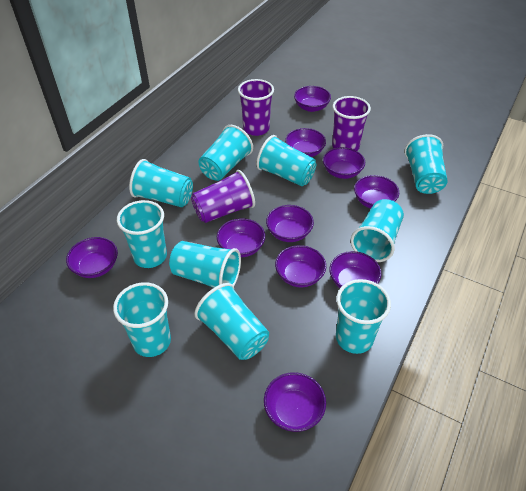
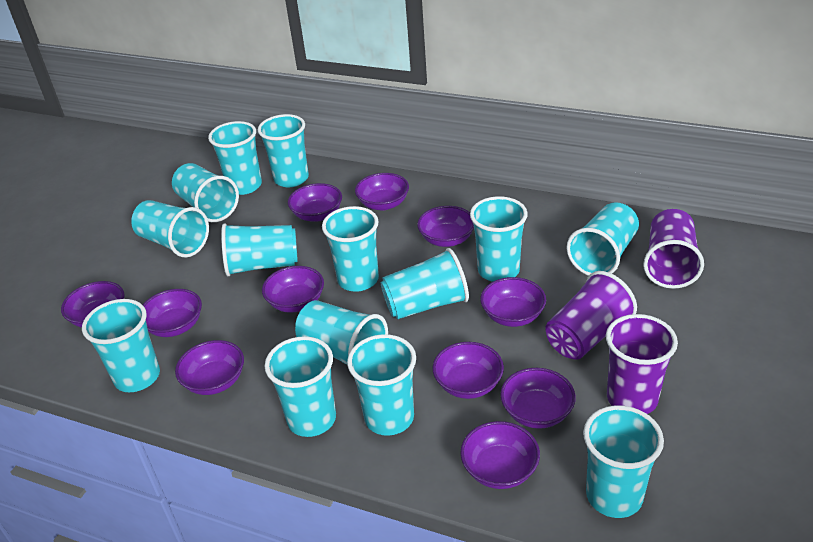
purple bowl: 10 -> 11
turquoise cup: 10 -> 14

